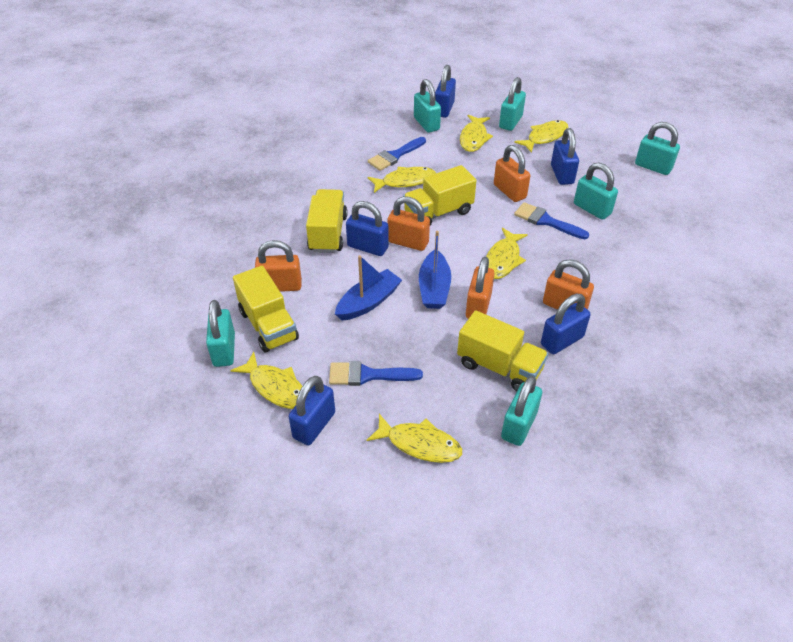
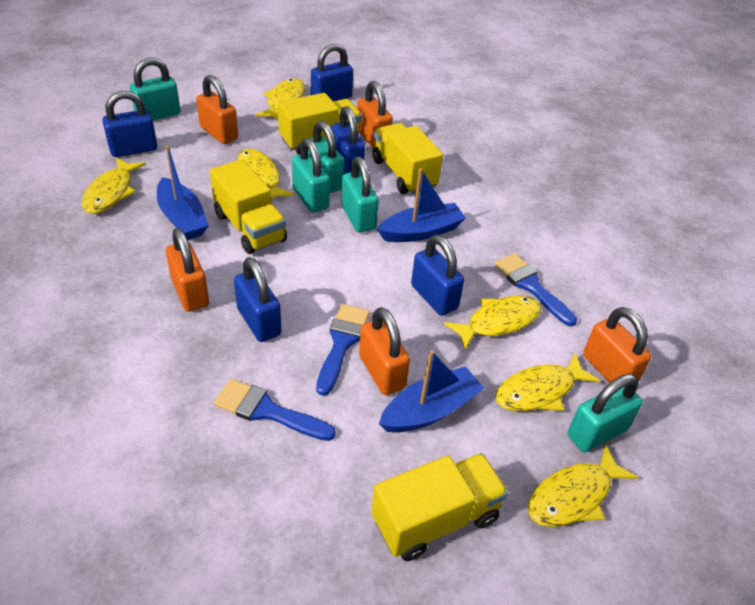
blue boat: 2 -> 3
turquoise padlock: 6 -> 5

